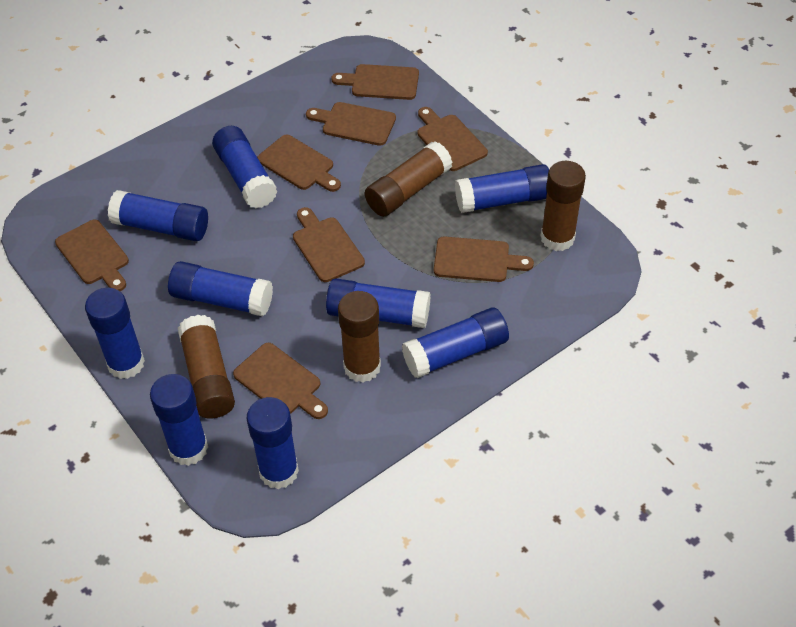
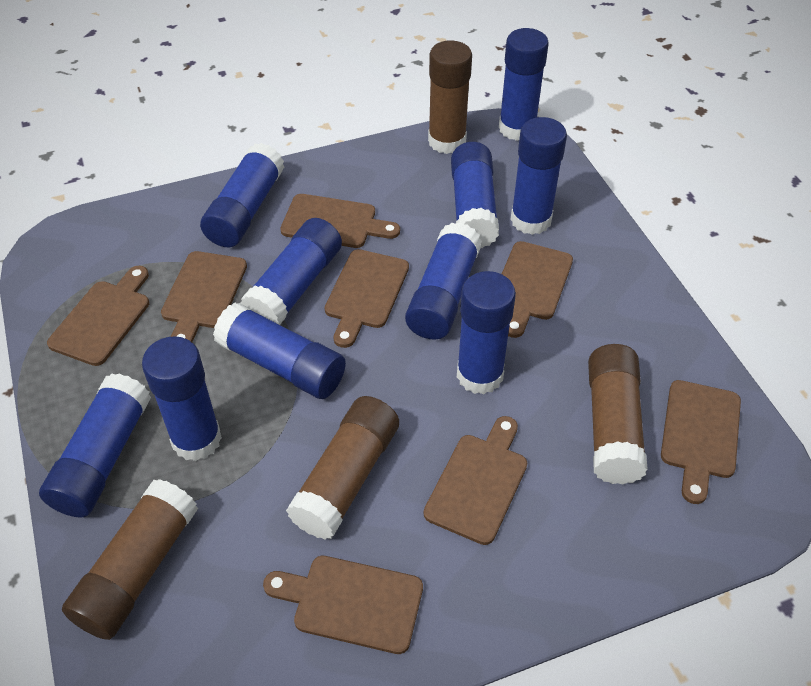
blue glue stick: 9 -> 10

